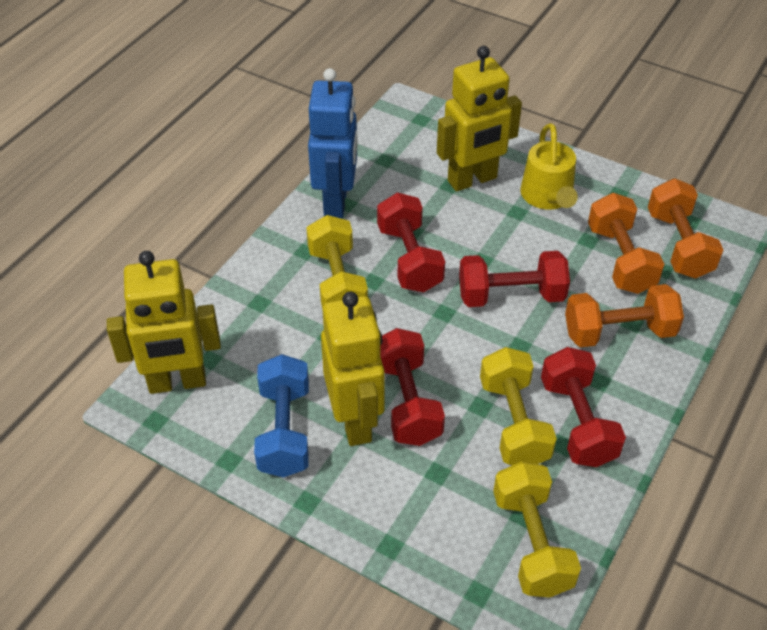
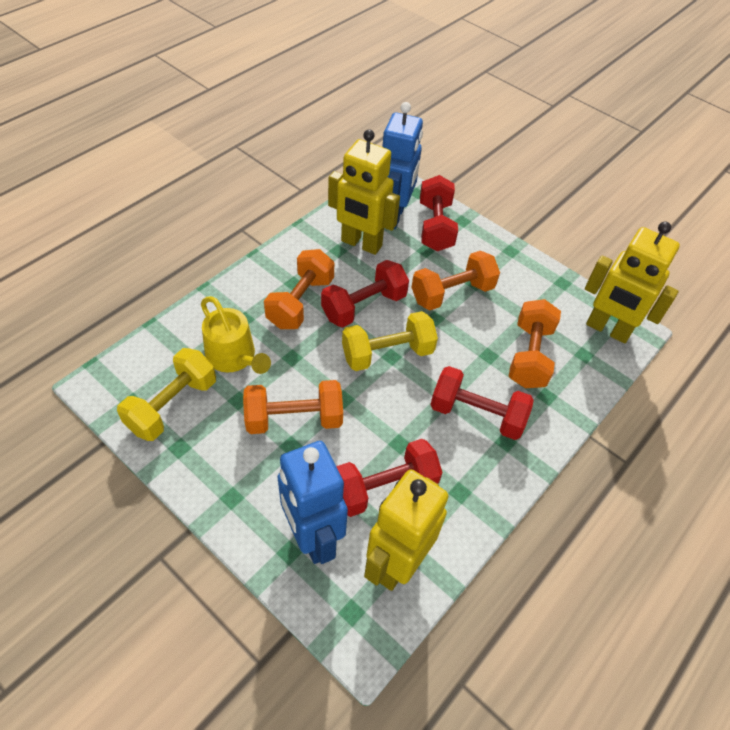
blue dumbbell: 1 -> 0
blue robot: 1 -> 2
orange dumbbell: 3 -> 4
yellow dumbbell: 3 -> 2

